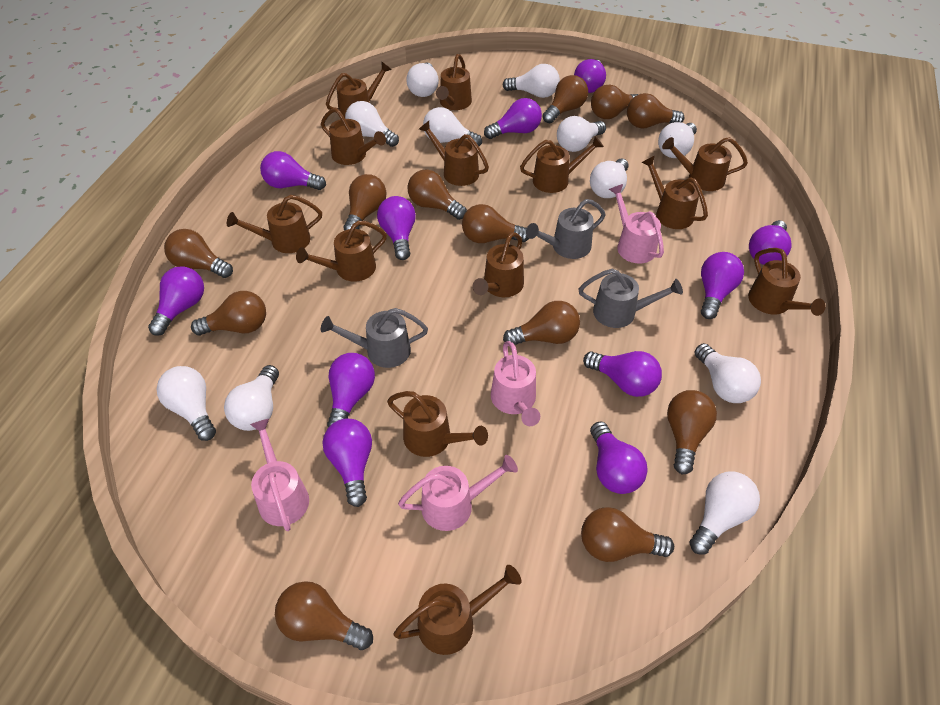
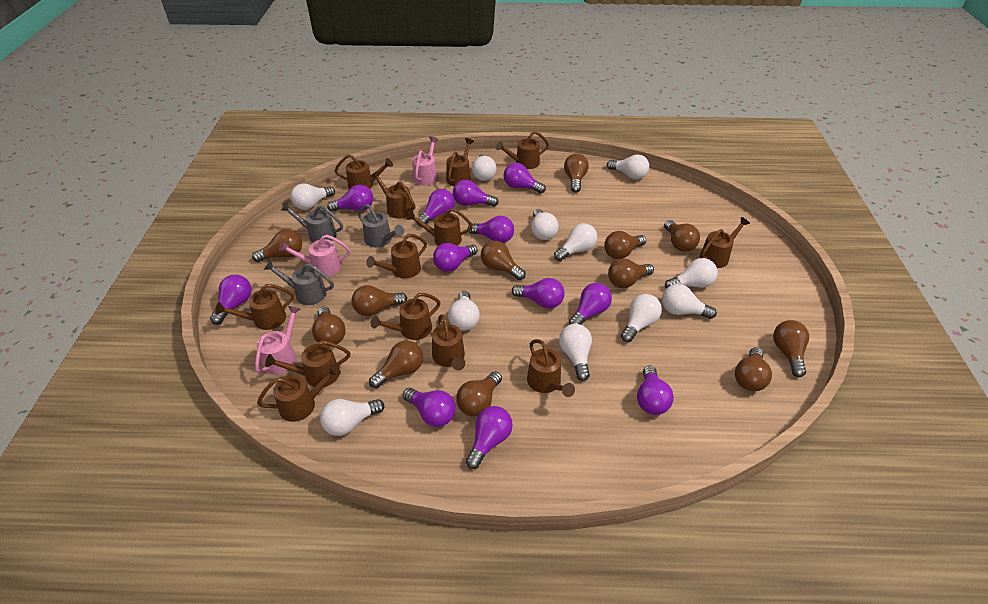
pink watering can: 4 -> 3
purple light bulb: 11 -> 12

